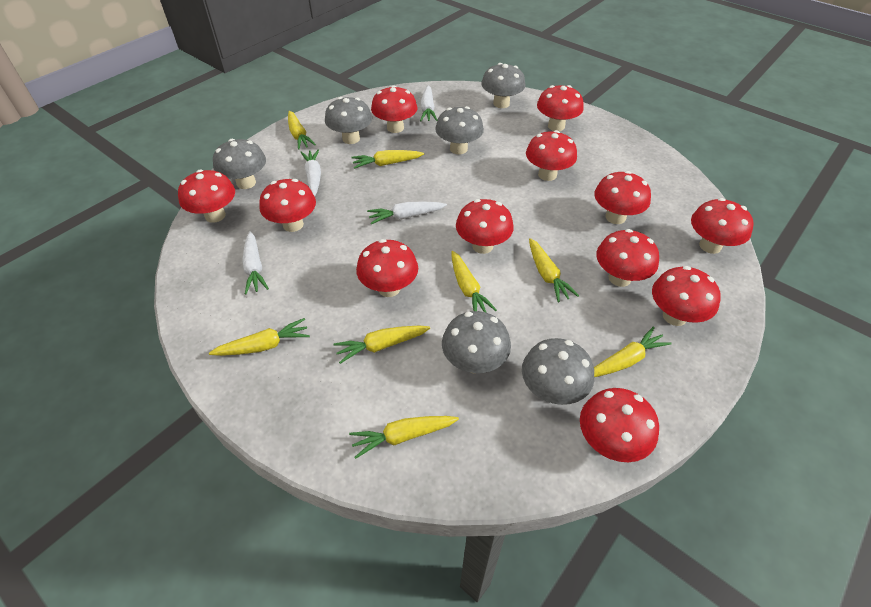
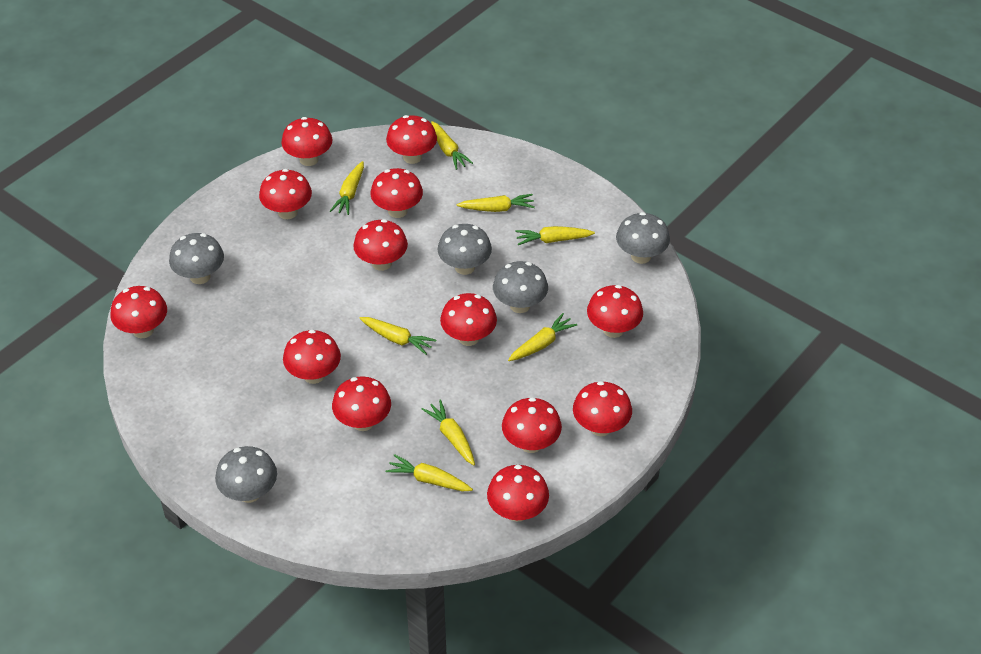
grey mushroom: 6 -> 5
red mushroom: 12 -> 13
white carrot: 4 -> 0

